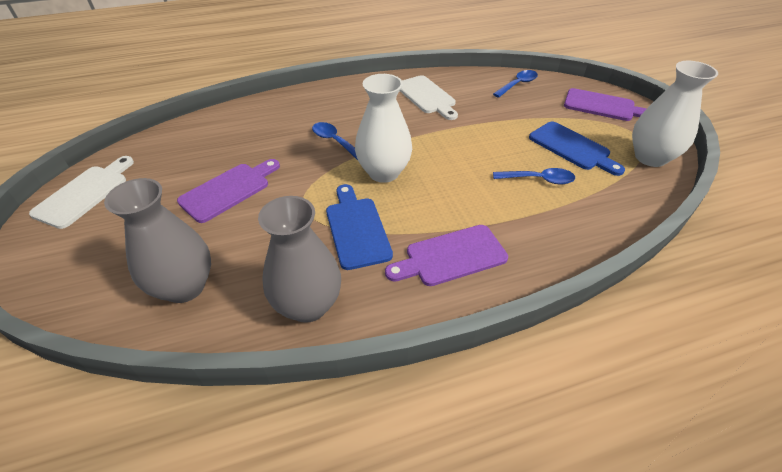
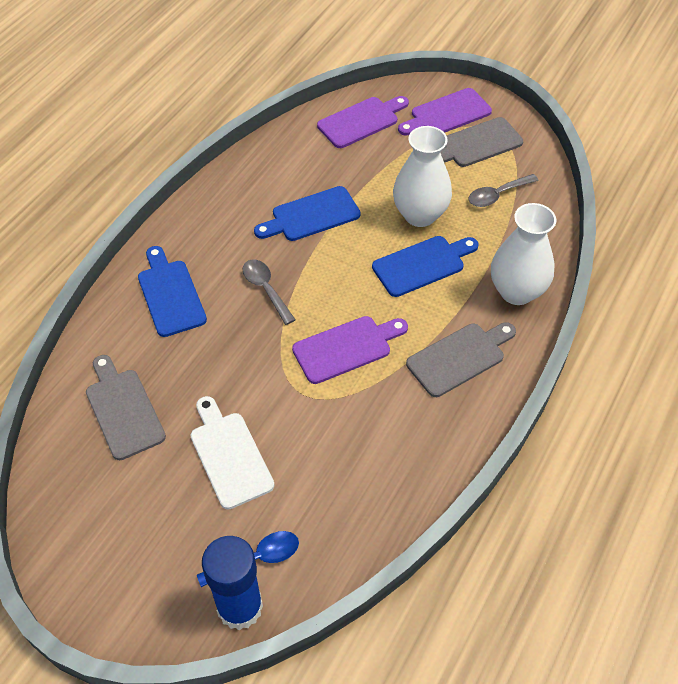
blue cutting board: 2 -> 3
blue glue stick: 0 -> 1
blue spoon: 3 -> 1
grey cutting board: 0 -> 3
grey spoon: 0 -> 2
grey vase: 2 -> 0
white cutting board: 2 -> 1

